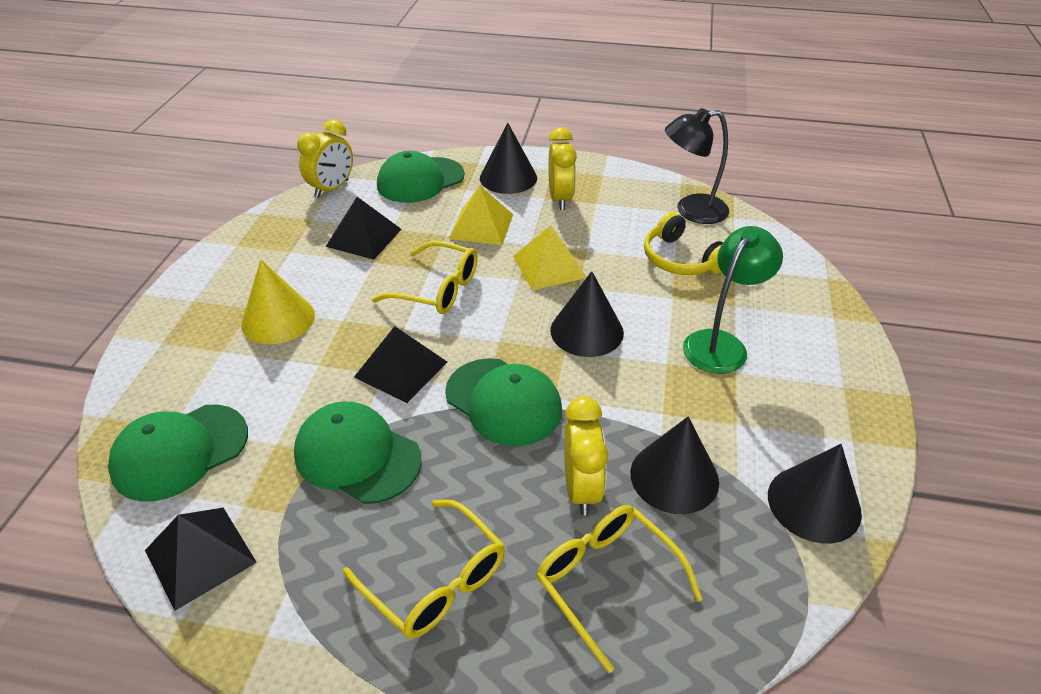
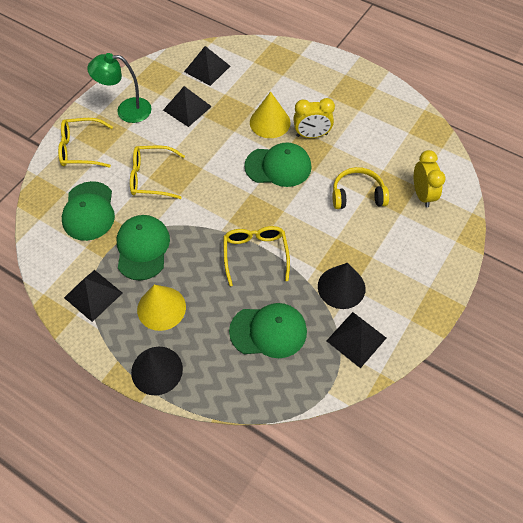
black cone: 4 -> 2
black lamp: 1 -> 0
black pyramid: 3 -> 4
yellow clock: 3 -> 2
yellow cone: 1 -> 2
yellow pyramid: 2 -> 0

